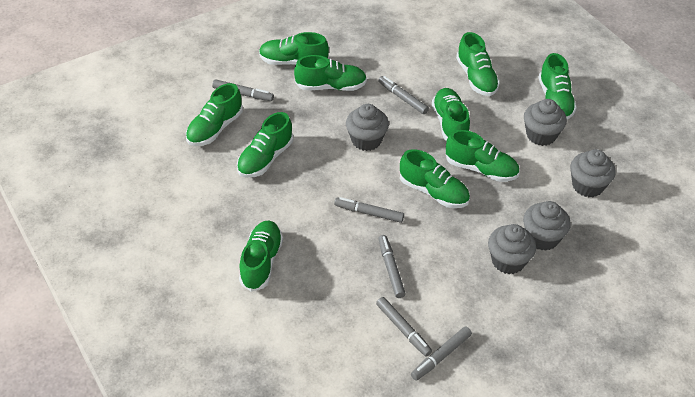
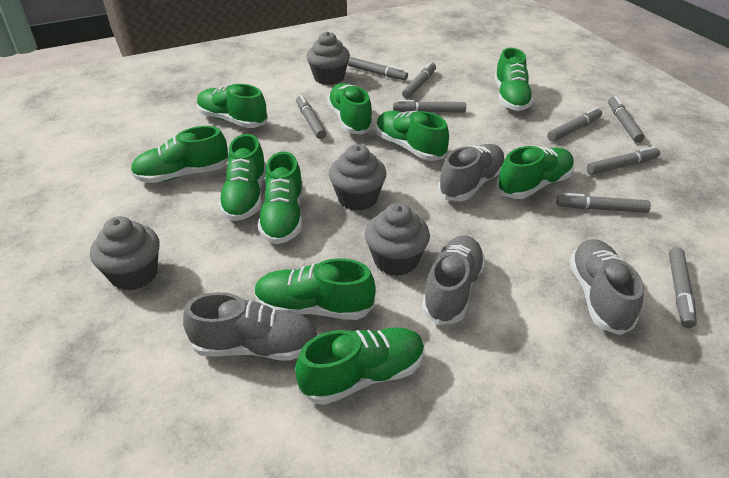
grey cupcake: 5 -> 4
grey marker: 6 -> 9
grey shoe: 0 -> 4

